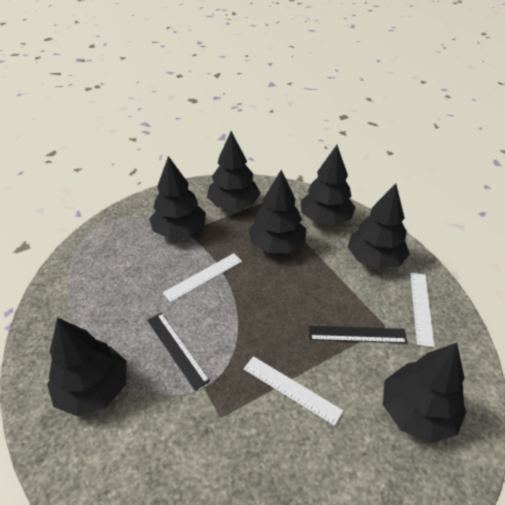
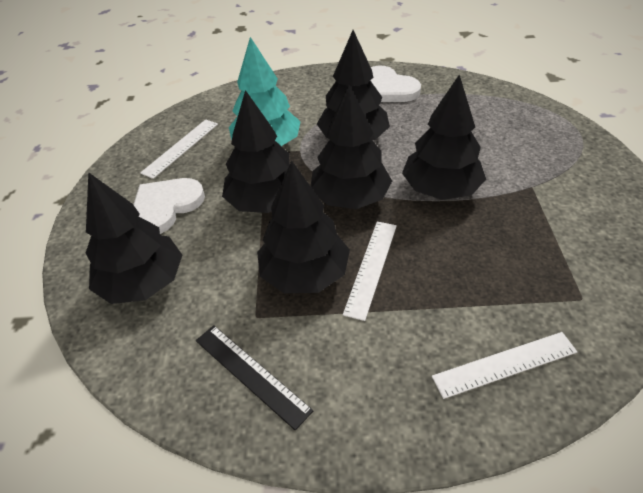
black ruler: 2 -> 1
black tree: 7 -> 6
turquoise tree: 0 -> 1
white heart: 0 -> 2

